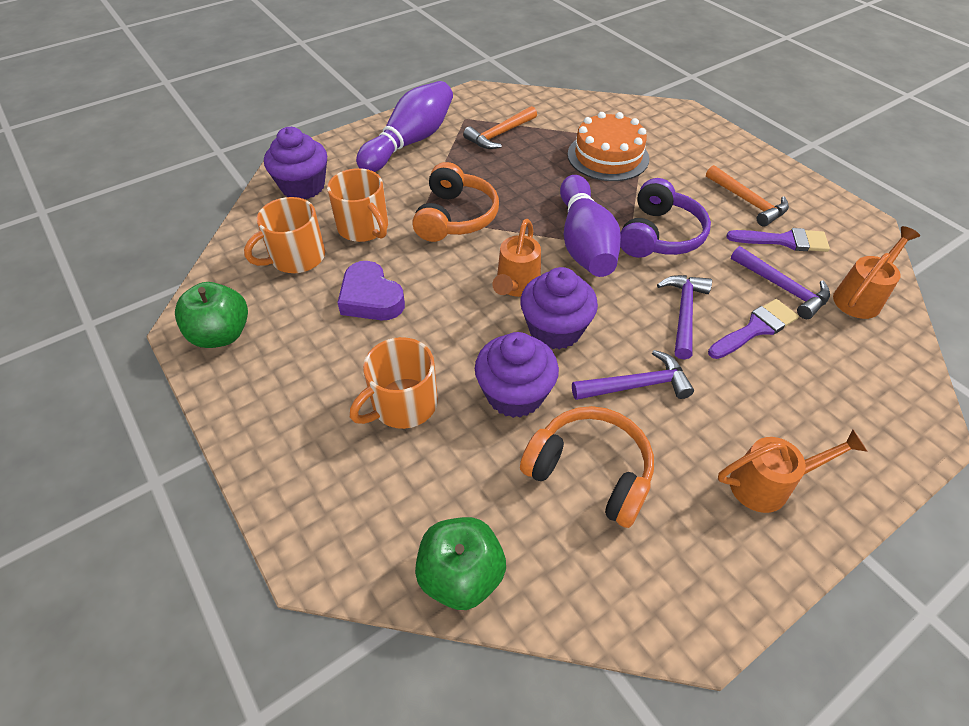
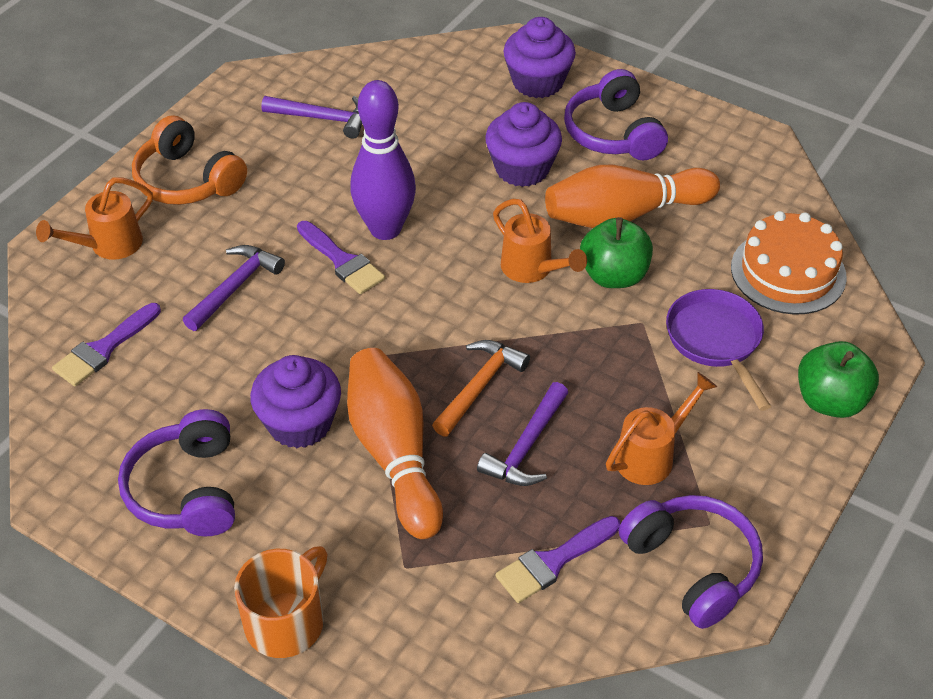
orange bowling pin: 0 -> 2
orange hammer: 2 -> 1
orange headphones: 2 -> 1
orange mug: 3 -> 1
purple bowling pin: 2 -> 1
purple brush: 2 -> 3
purple headphones: 1 -> 3
purple heart: 1 -> 0
purple pan: 0 -> 1

